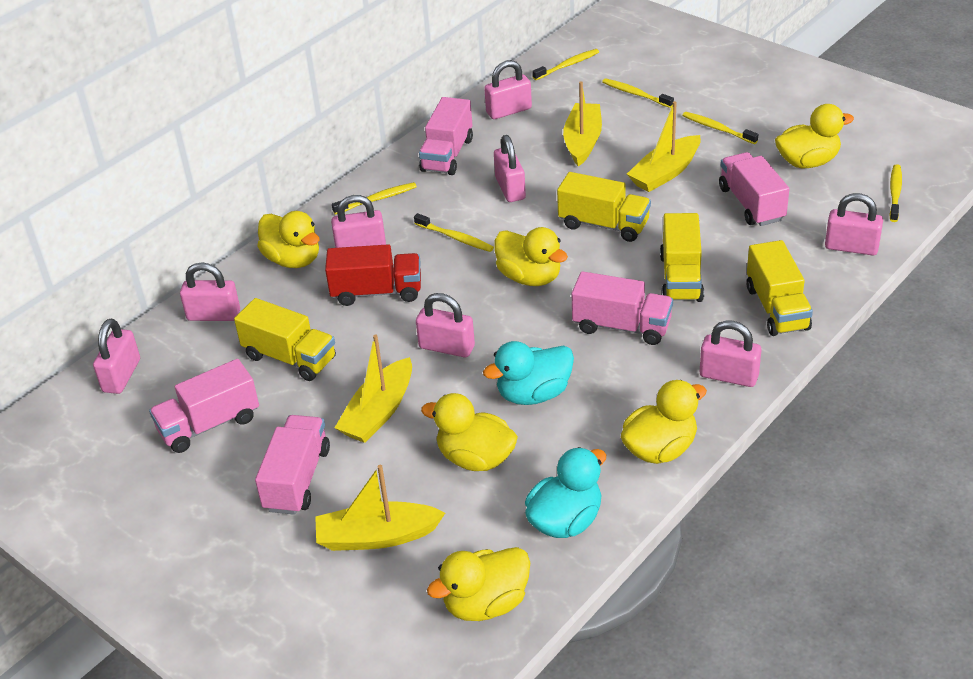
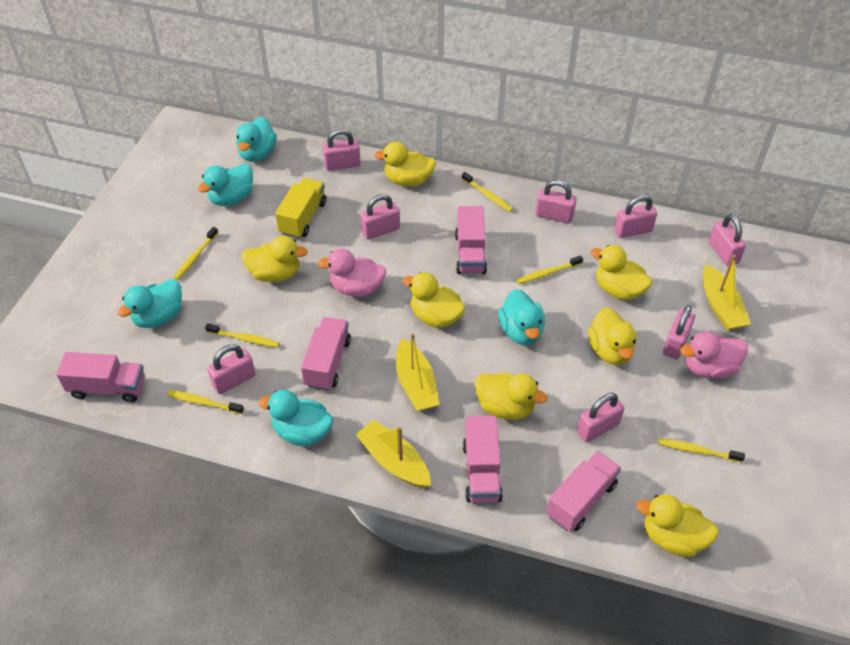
pink duck: 0 -> 2
red truck: 1 -> 0
turquoise duck: 2 -> 5
yellow boat: 4 -> 3
yellow duck: 6 -> 7
yellow truck: 4 -> 1

